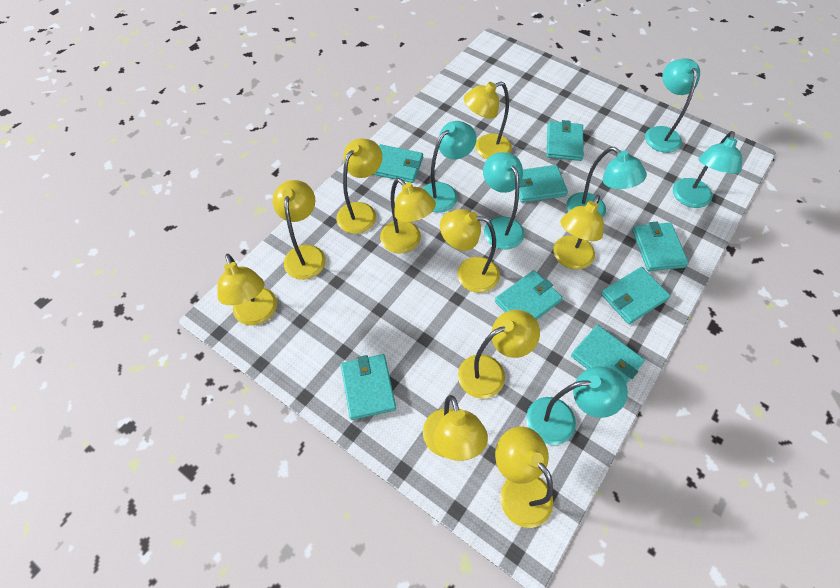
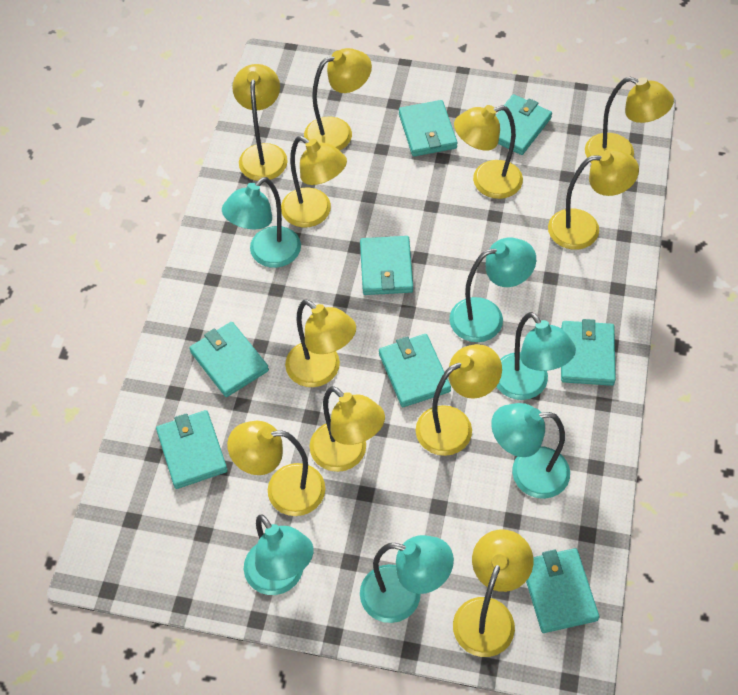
yellow lamp: 10 -> 11

